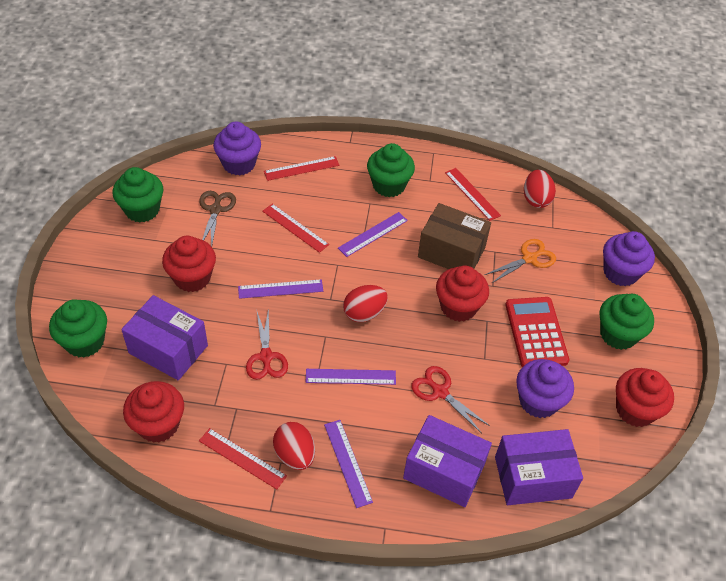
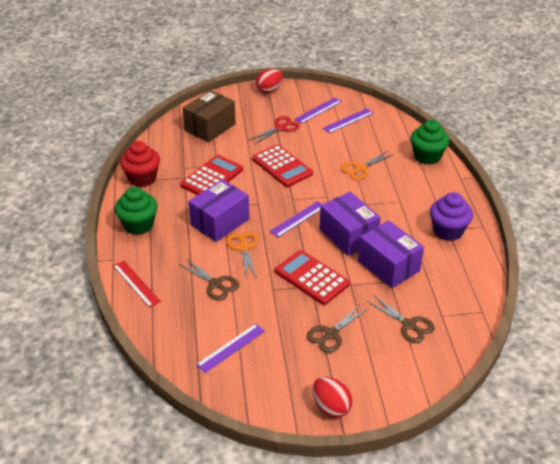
brown scissors: 1 -> 3
green cupcake: 4 -> 2
orange scissors: 1 -> 2
purple cupcake: 3 -> 1
red calculator: 1 -> 3
red cupcake: 4 -> 1
red egg: 3 -> 2
red ruler: 4 -> 1
red scissors: 2 -> 1

